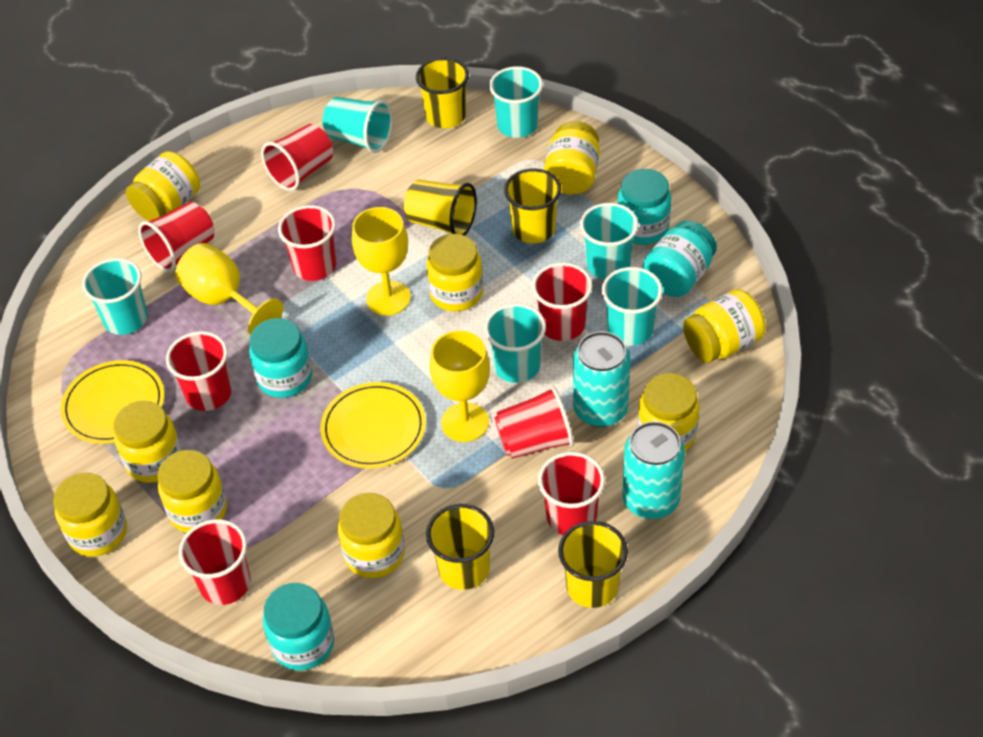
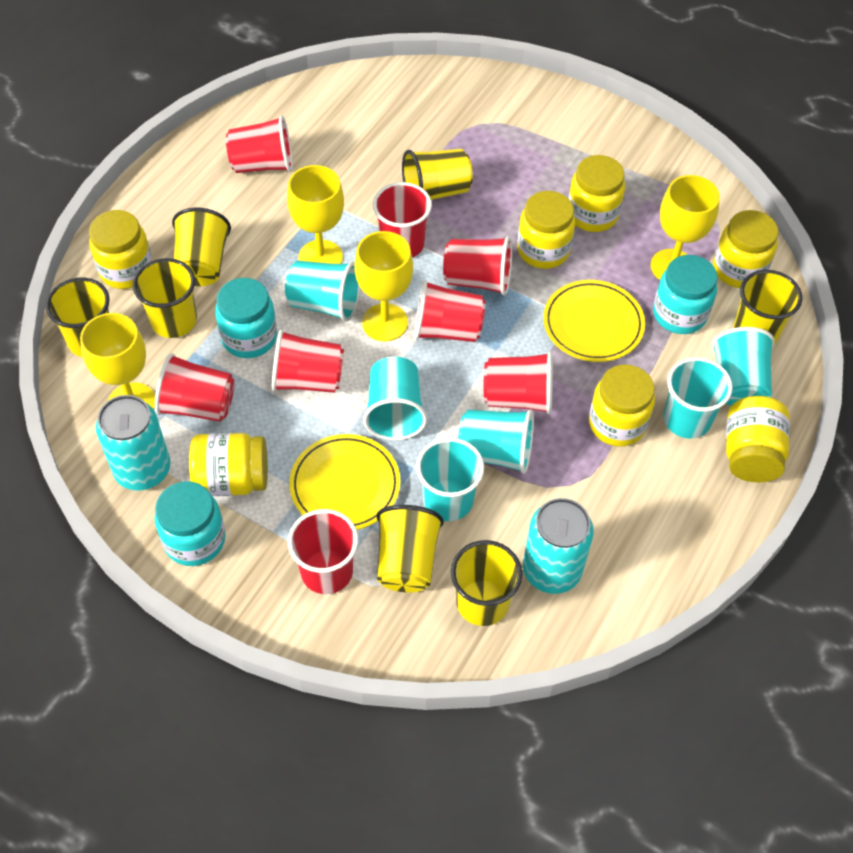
turquoise jar: 4 -> 3
yellow cup: 5 -> 7
yellow goblet: 3 -> 4
yellow jar: 9 -> 7

